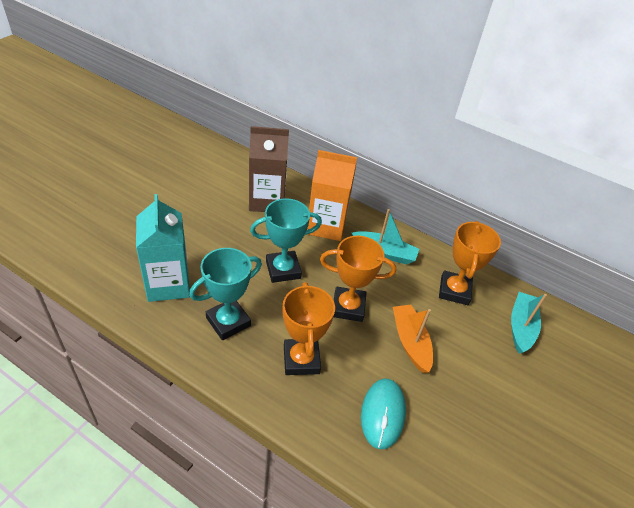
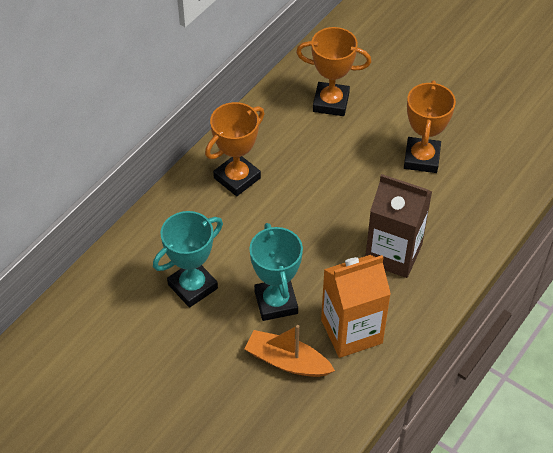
turquoise boat: 2 -> 0
turquoise carton: 1 -> 0
turquoise mouse: 1 -> 0

